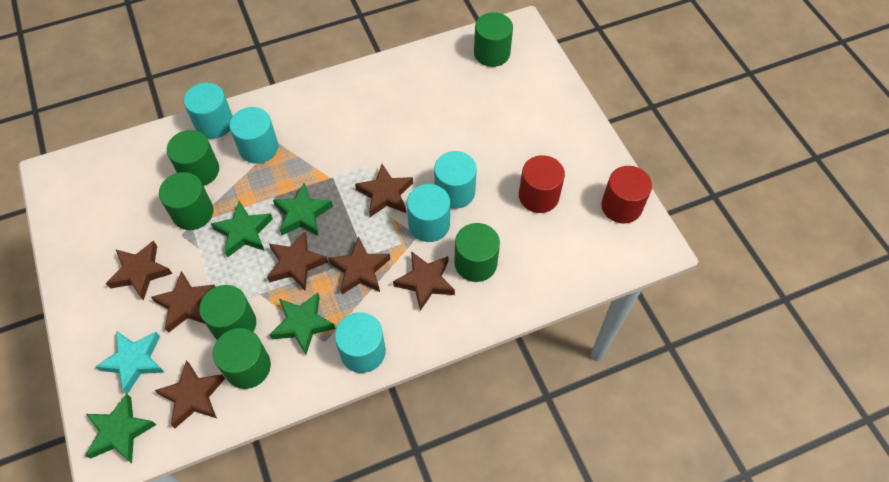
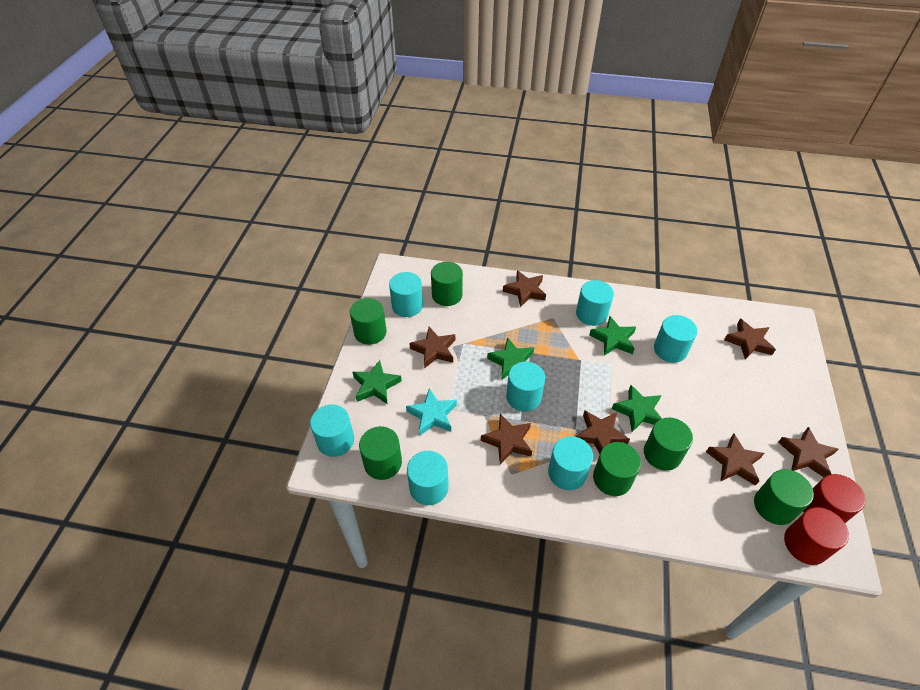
turquoise cylinder: 5 -> 7

